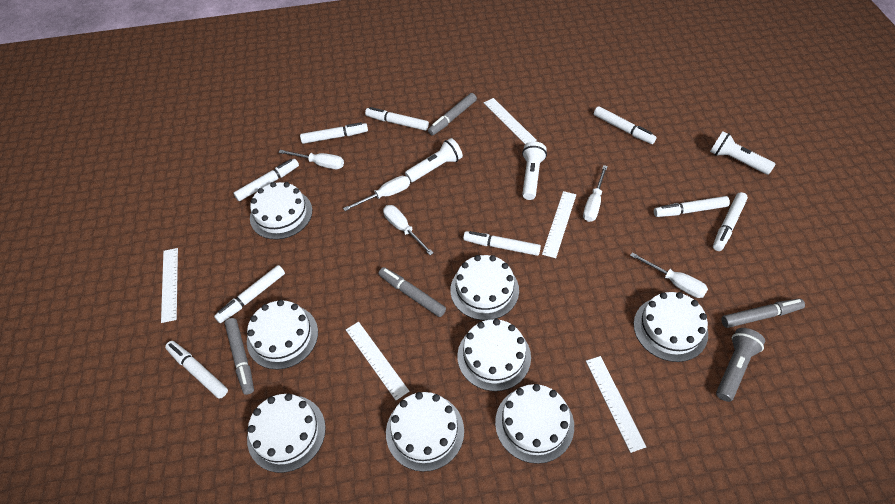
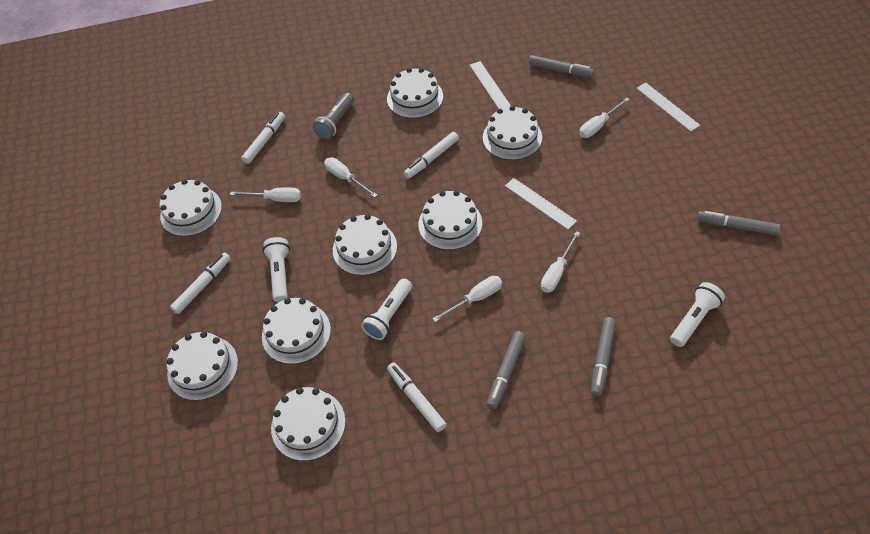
white marker: 9 -> 4
white ruler: 5 -> 3

